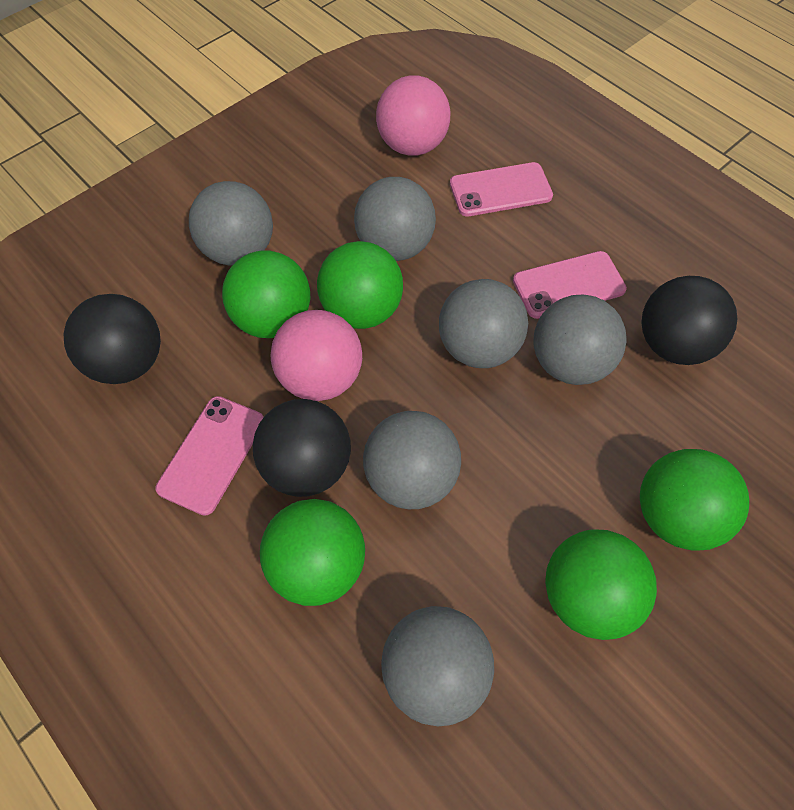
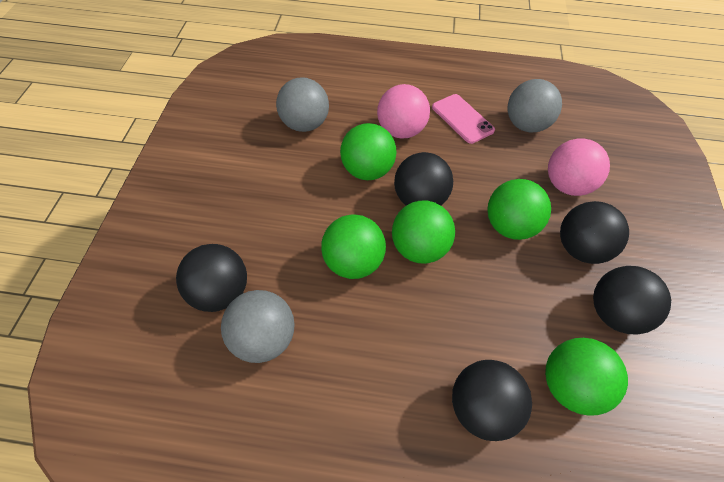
black ball: 3 -> 5
grey ball: 6 -> 3
pink phone: 3 -> 1

